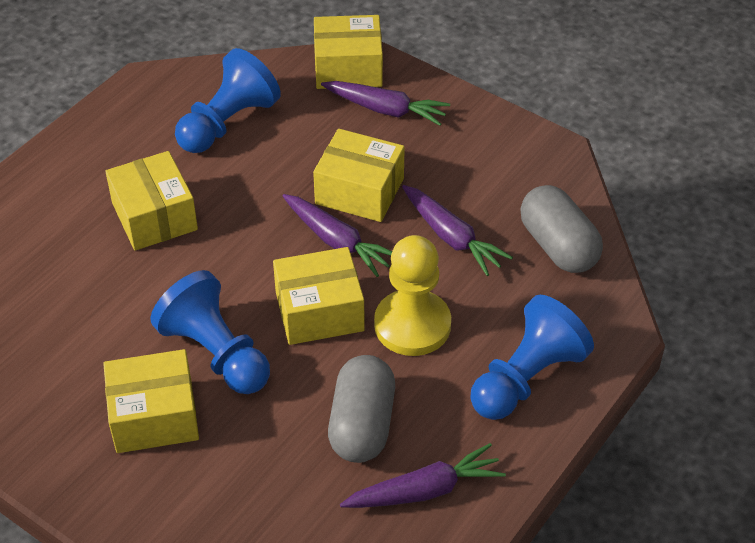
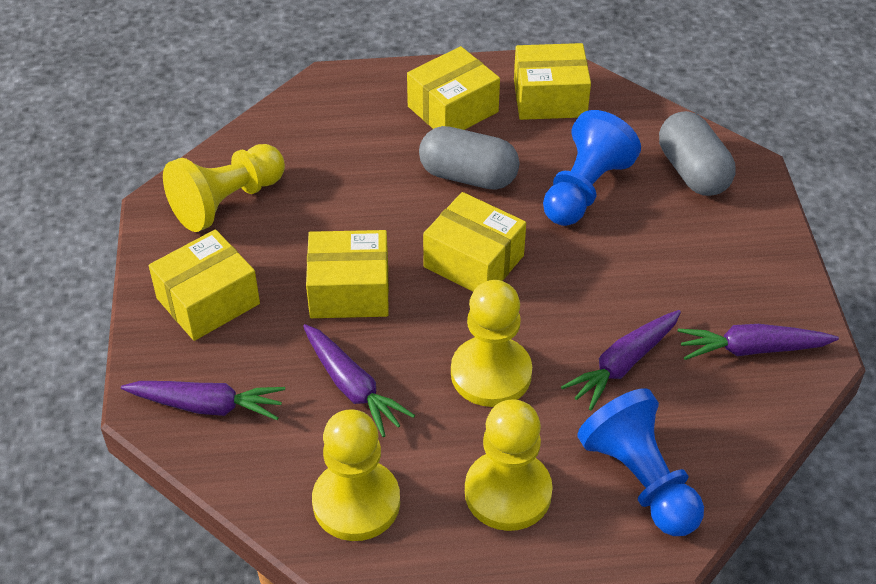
blue pawn: 3 -> 2
yellow pawn: 1 -> 4

